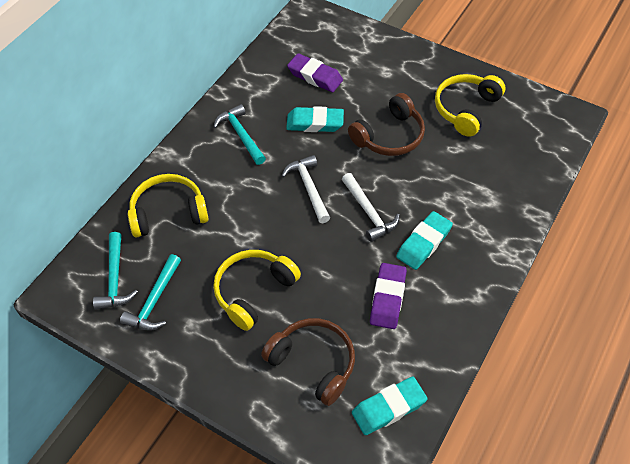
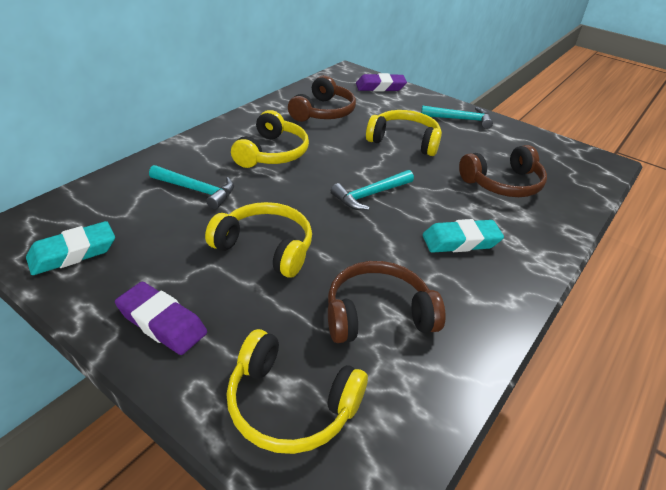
brown headphones: 2 -> 3
turquoise eraser: 3 -> 2
white hammer: 2 -> 0
yellow headphones: 3 -> 4

